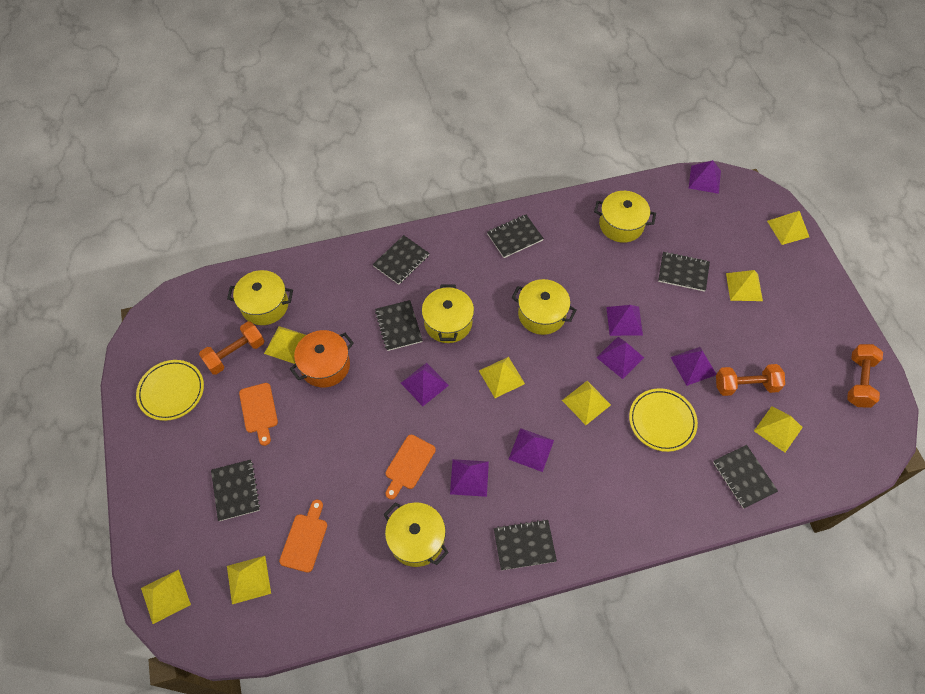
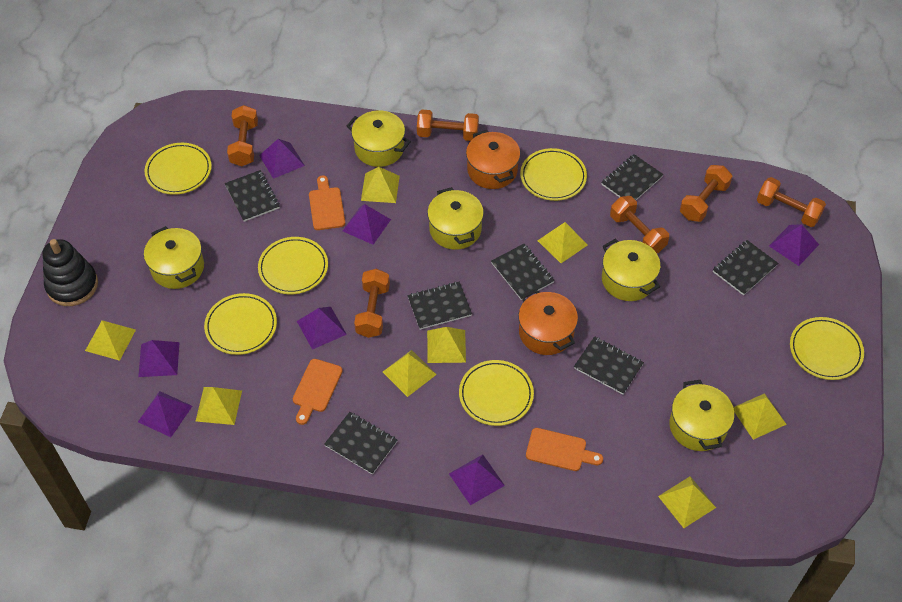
black stacking toy: 0 -> 1
orange dumbbell: 3 -> 6
orange pot: 1 -> 2
yellow plate: 2 -> 6

